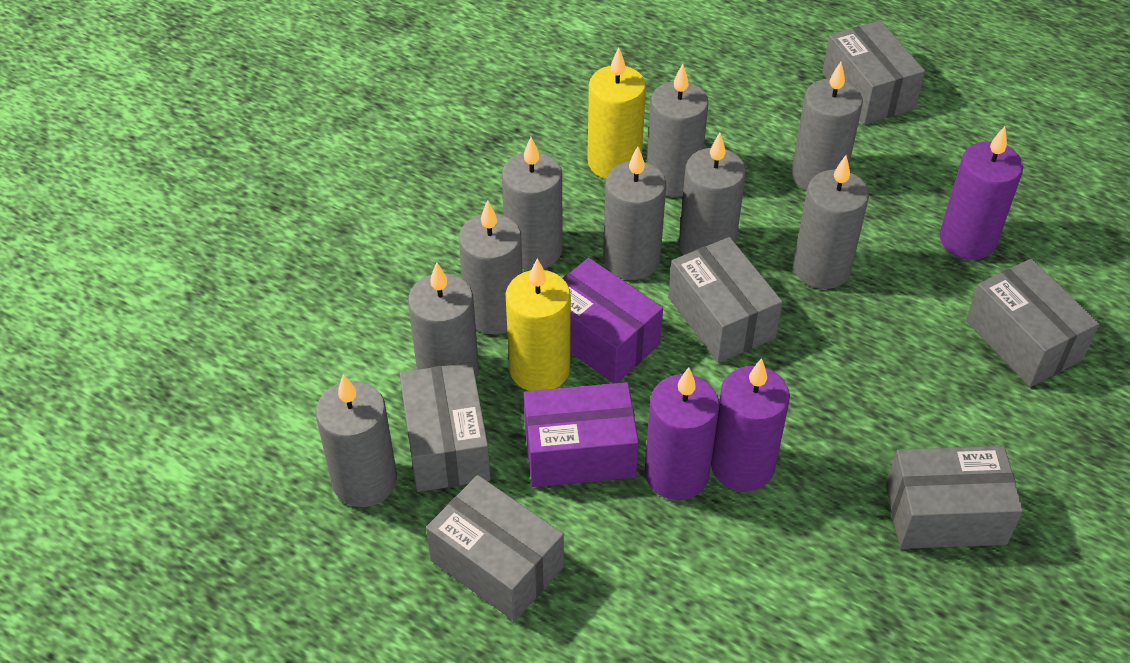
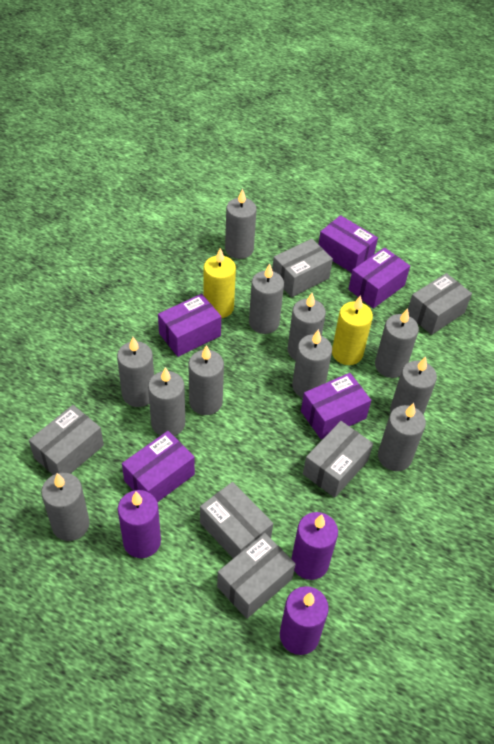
grey candle: 9 -> 11
purple box: 2 -> 5

